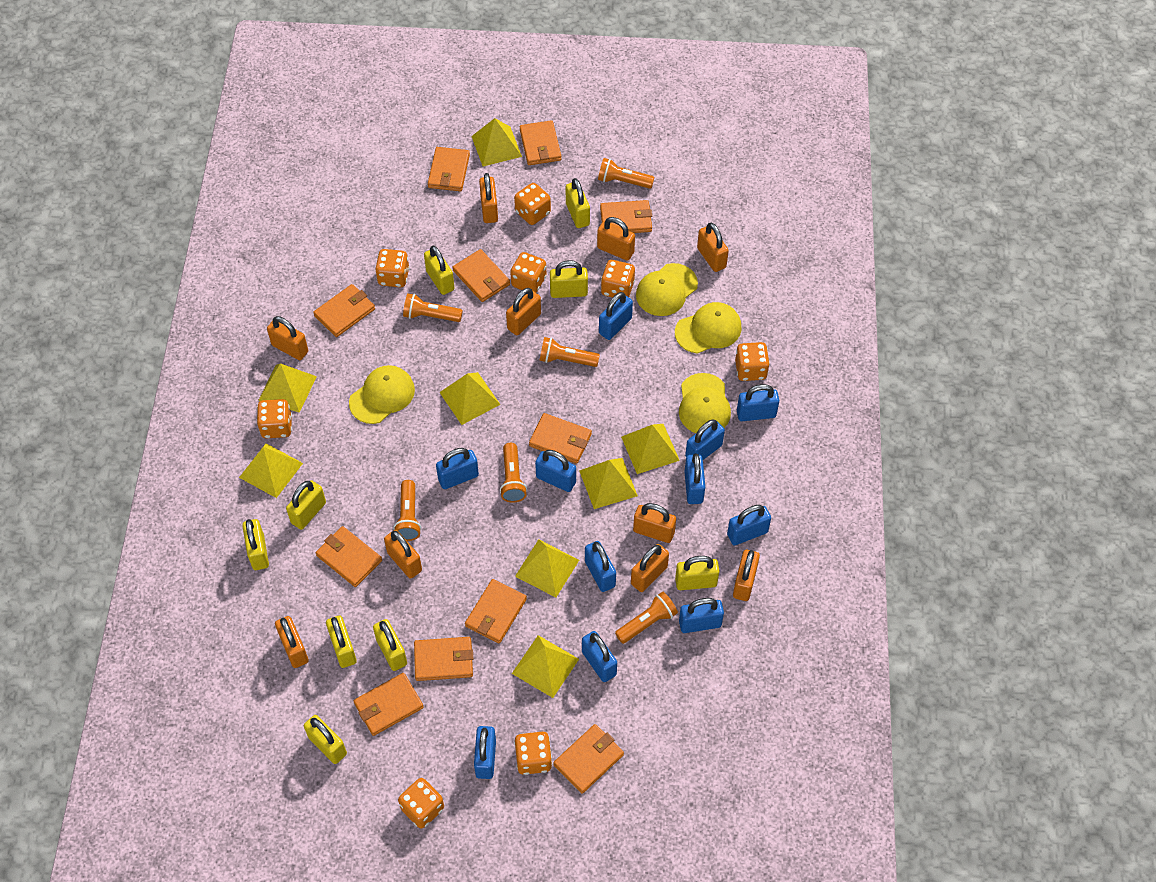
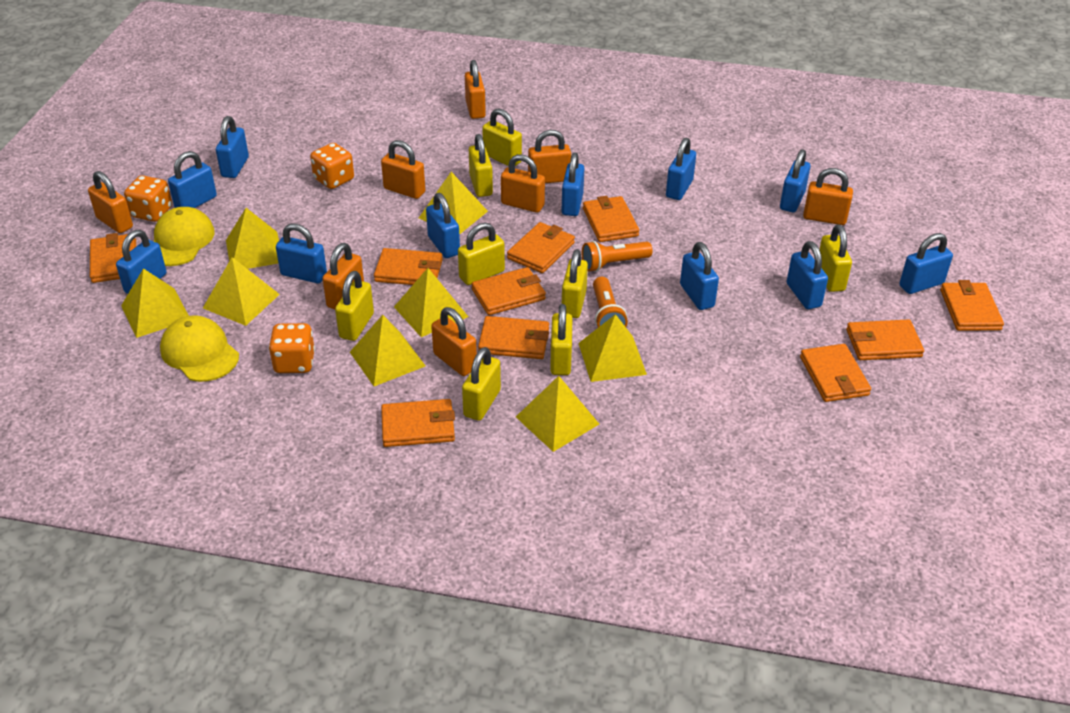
orange dice: 8 -> 3
orange flashlight: 6 -> 2
orange padlock: 10 -> 8
orange wallet: 11 -> 10
yellow cap: 4 -> 2
yellow padlock: 9 -> 8

